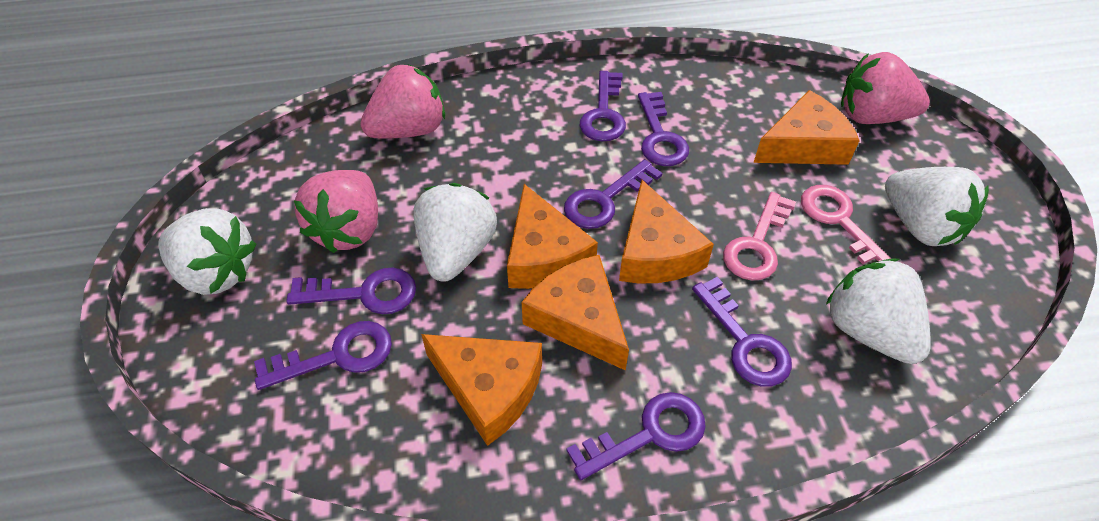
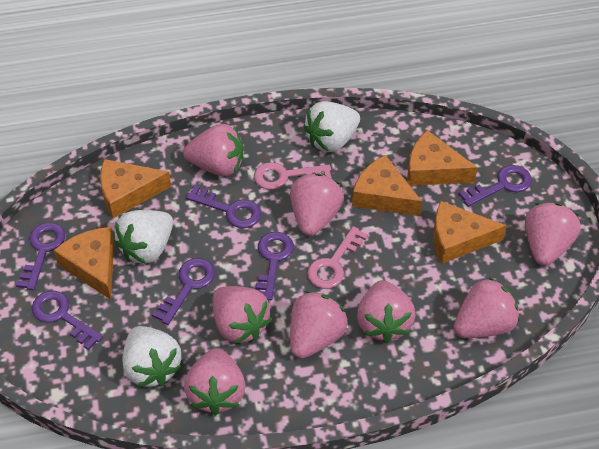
pink strawberry: 3 -> 8
purple key: 7 -> 6
white strawberry: 4 -> 3

